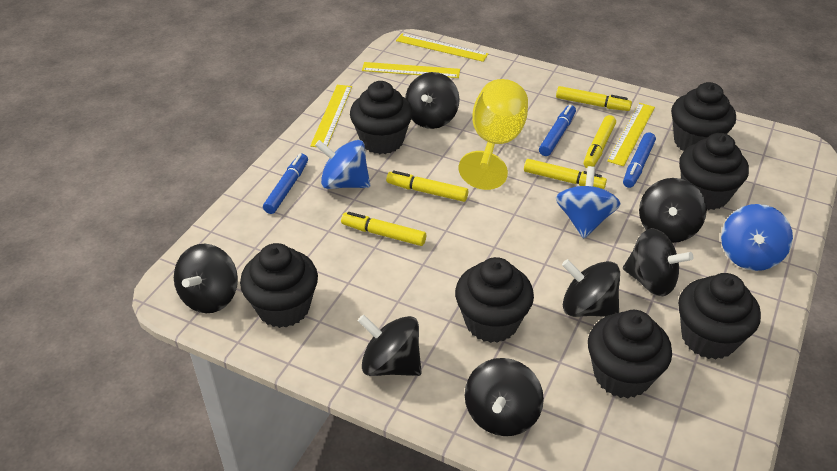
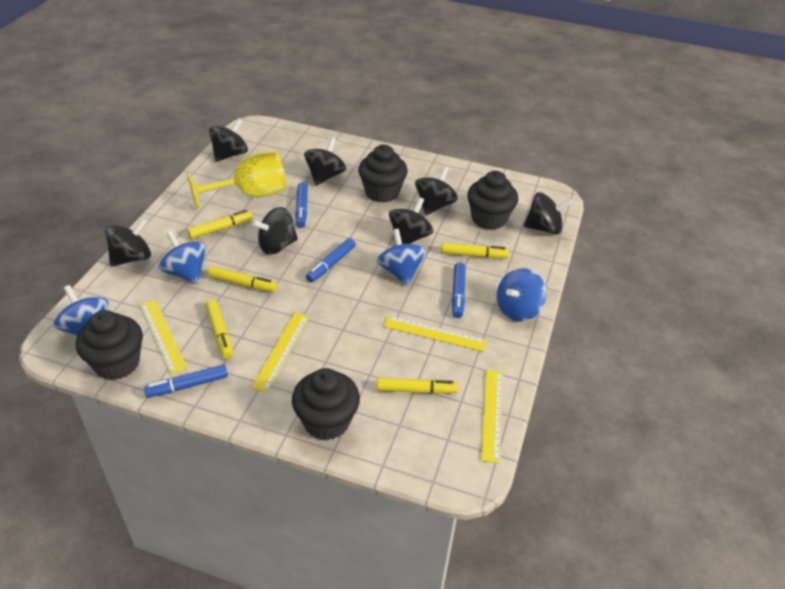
black cupcake: 7 -> 4
blue marker: 3 -> 4
blue spinning top: 3 -> 4

